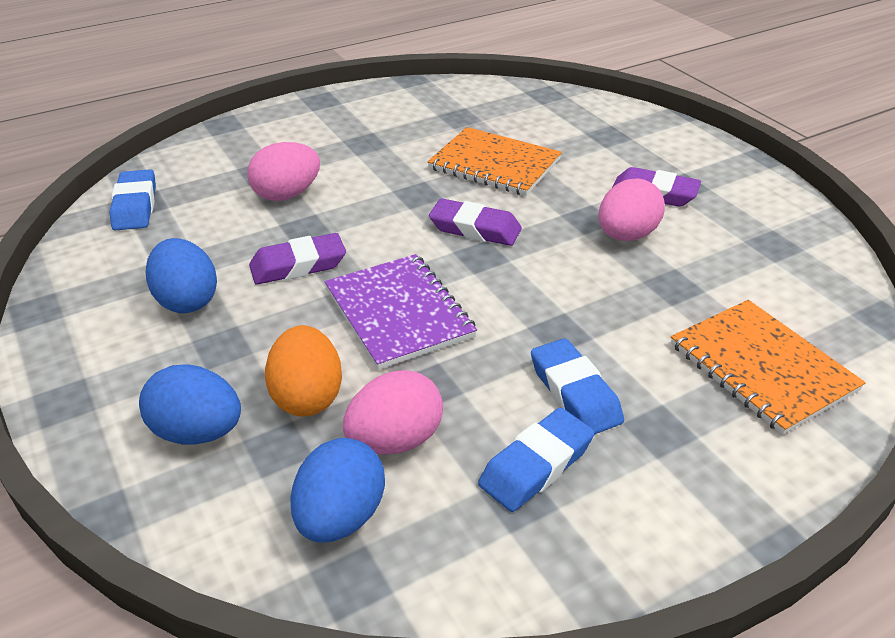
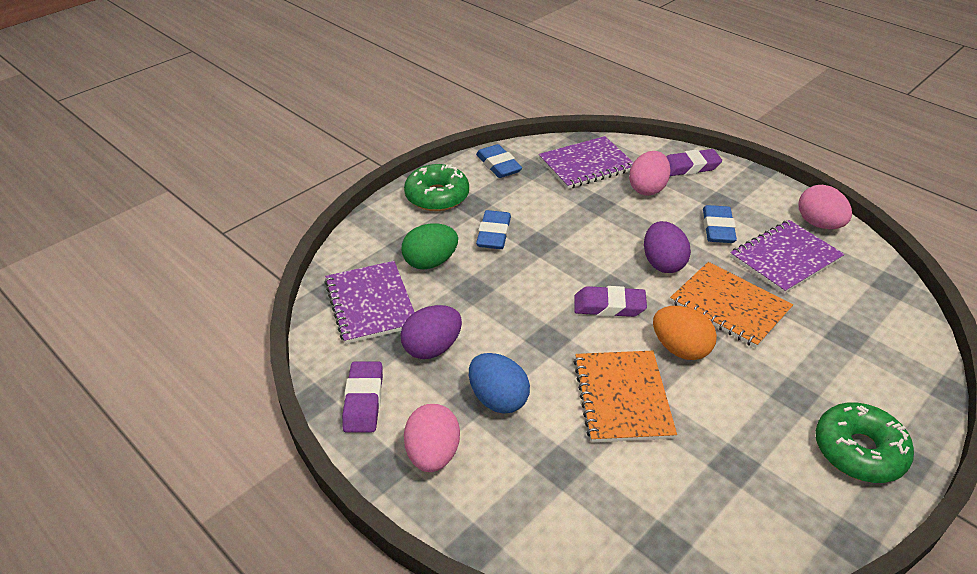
blue egg: 3 -> 1
green donut: 0 -> 2
green egg: 0 -> 1
purple egg: 0 -> 2
purple notebook: 1 -> 3

